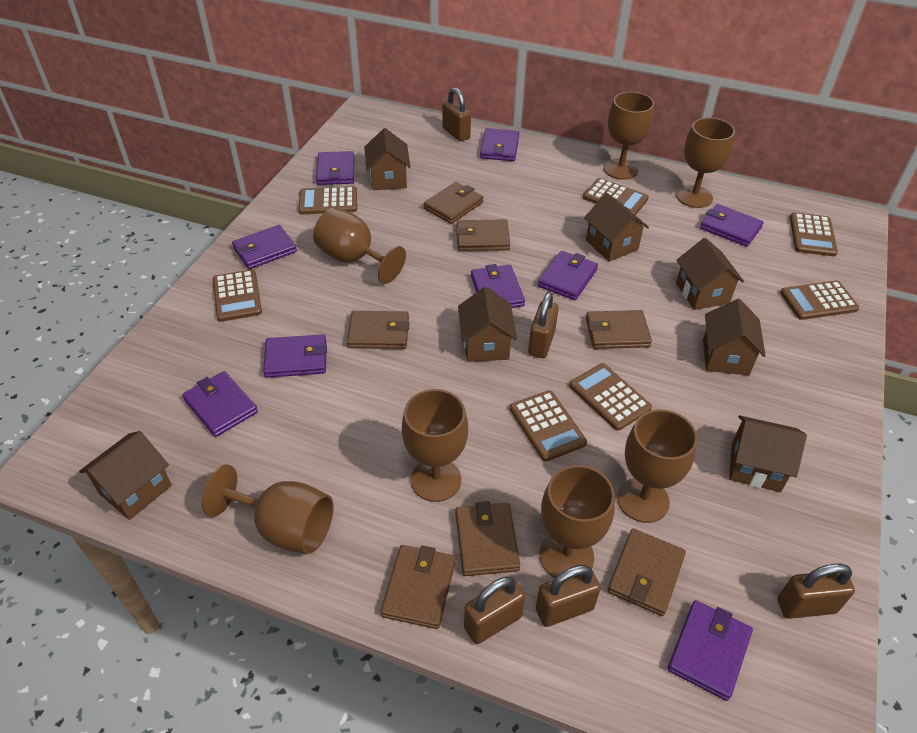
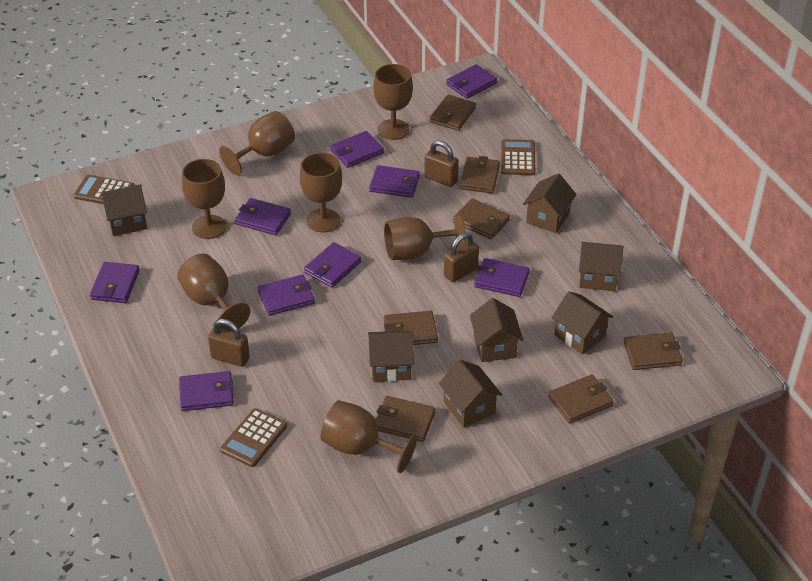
brown calculator: 7 -> 3
brown padlock: 5 -> 3

